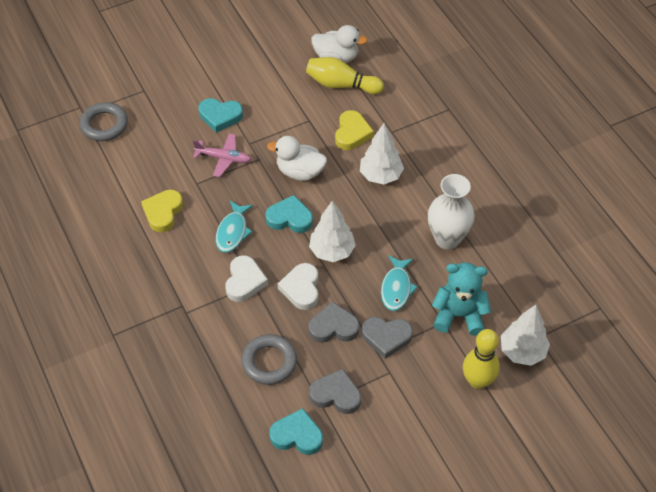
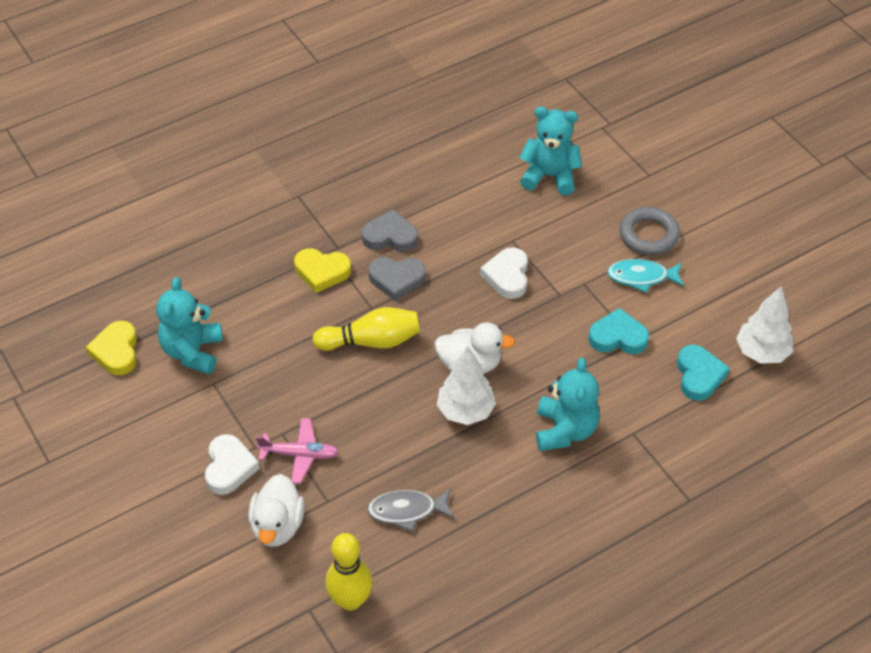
grey fish: 0 -> 1
grey heart: 3 -> 2
grey ring: 2 -> 1
turquoise fish: 2 -> 1
turquoise heart: 3 -> 2
turquoise teddy bear: 1 -> 3
white tree: 3 -> 2
white vase: 1 -> 0

